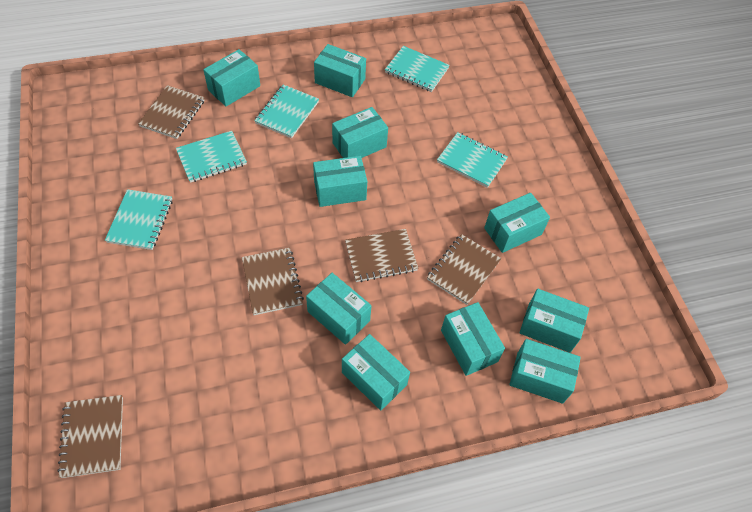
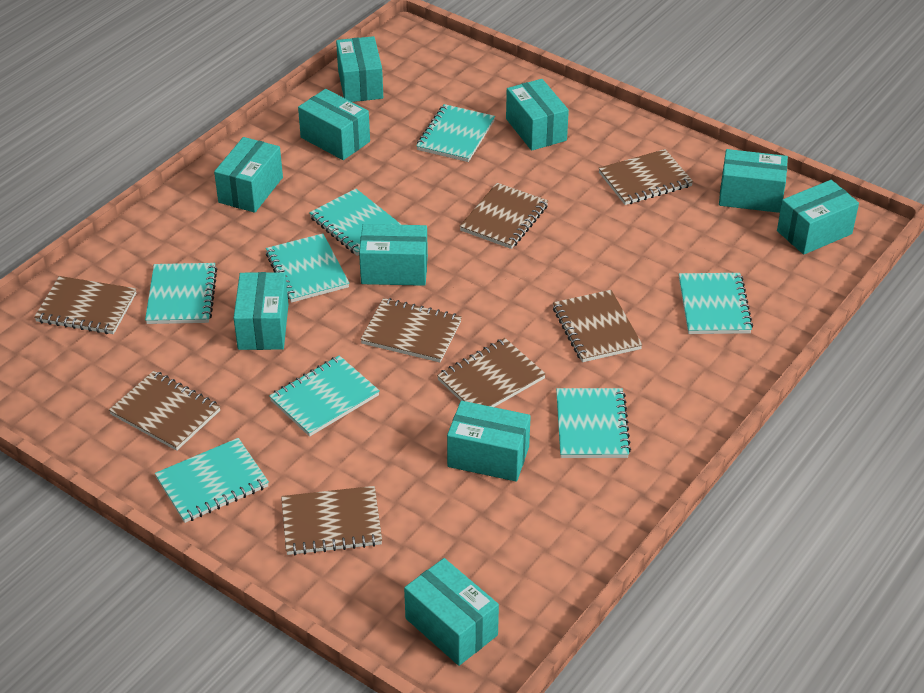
brown notebook: 5 -> 8
turquoise notebook: 5 -> 8

